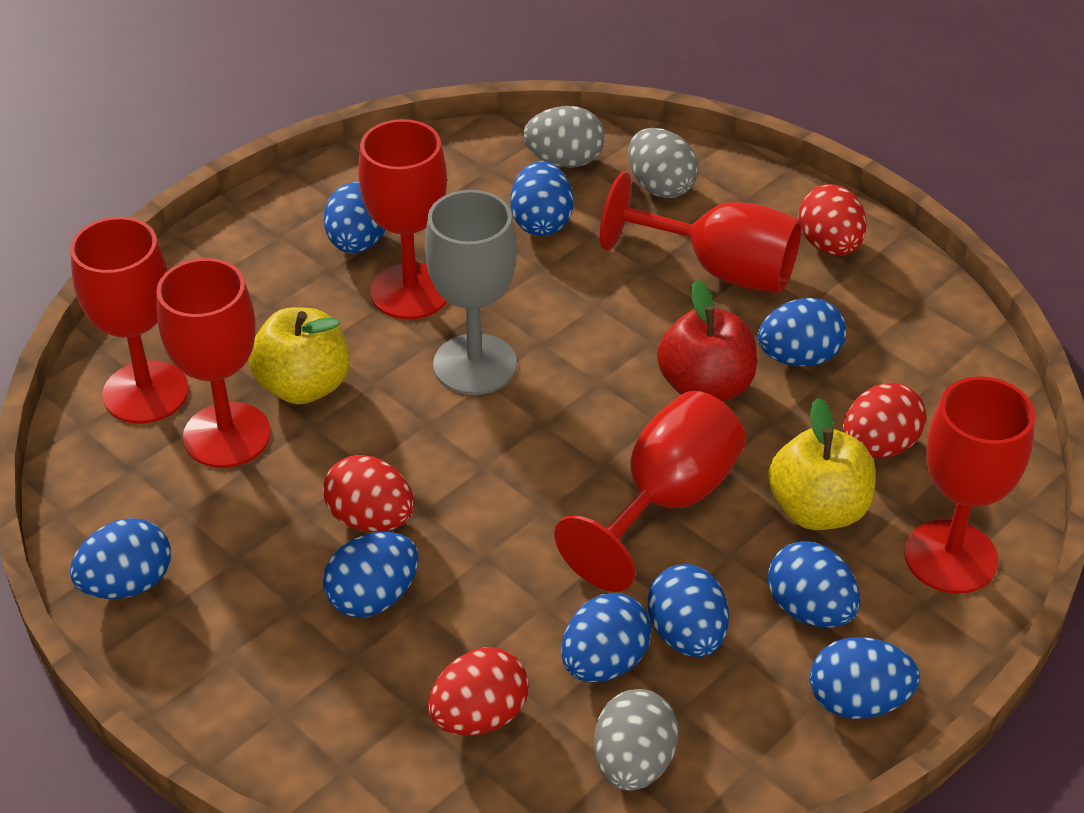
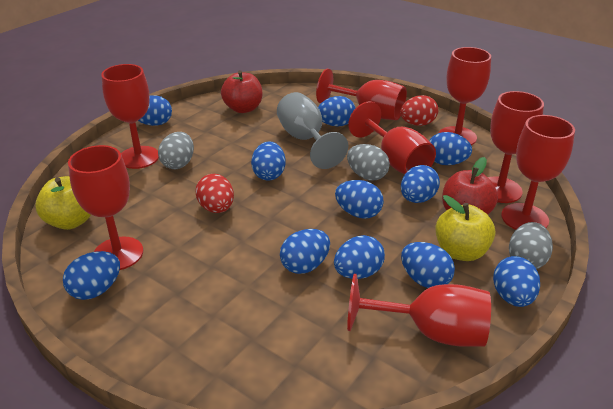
blue egg: 9 -> 11
red apple: 1 -> 2
red egg: 4 -> 2
red goblet: 6 -> 8

